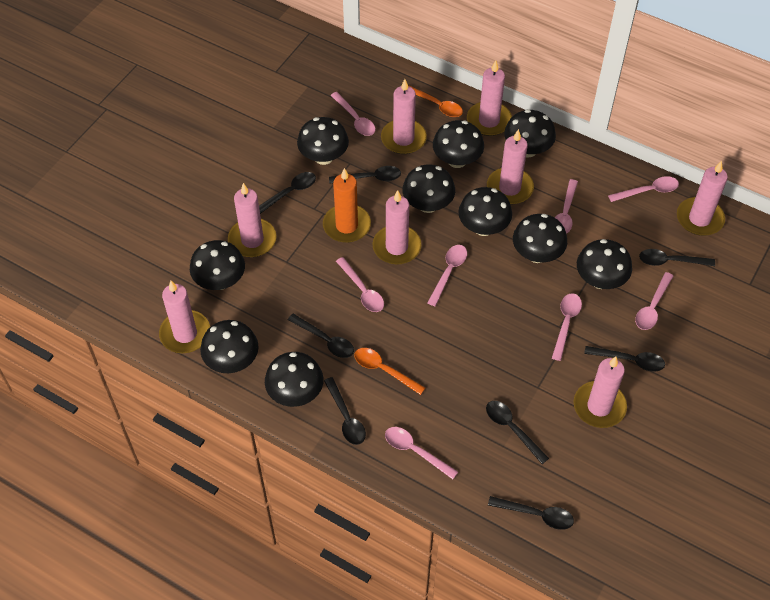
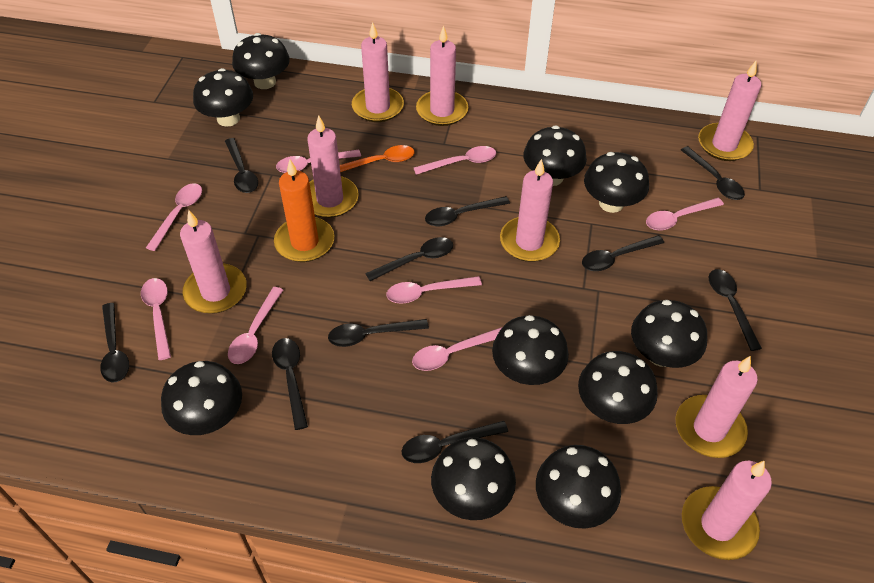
black spoon: 8 -> 10
orange spoon: 2 -> 1

